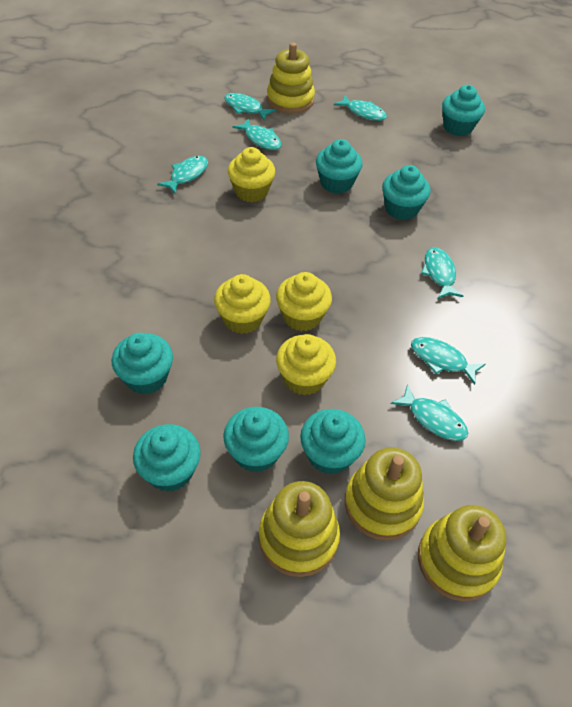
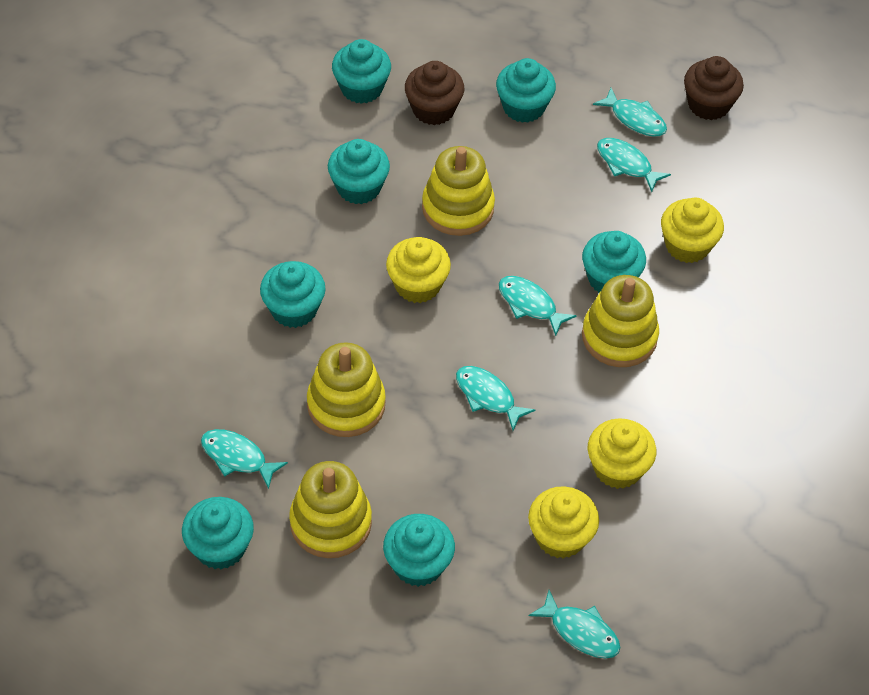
brown cupcake: 0 -> 2
turquoise fish: 7 -> 6

